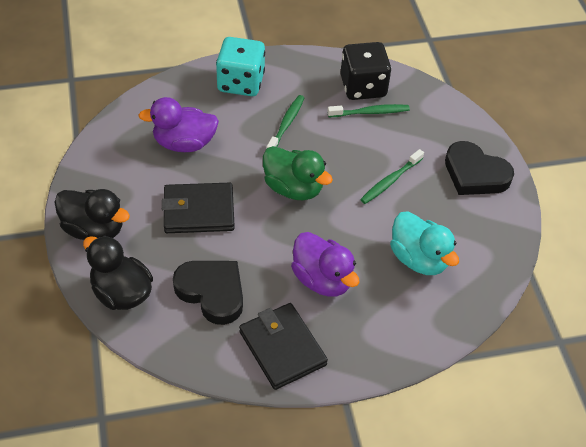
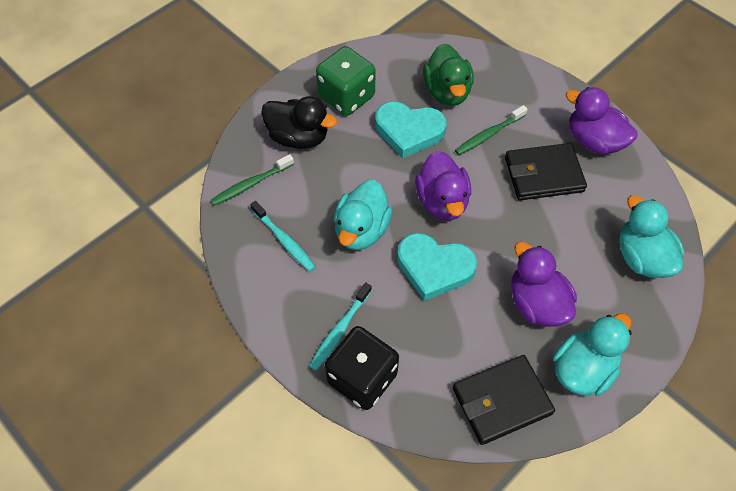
black duck: 2 -> 1
black heart: 2 -> 0
green dice: 0 -> 1
green toothbrush: 3 -> 2
purple duck: 2 -> 3
turquoise dice: 1 -> 0
turquoise duck: 1 -> 3
turquoise heart: 0 -> 2
turquoise toothbrush: 0 -> 2

